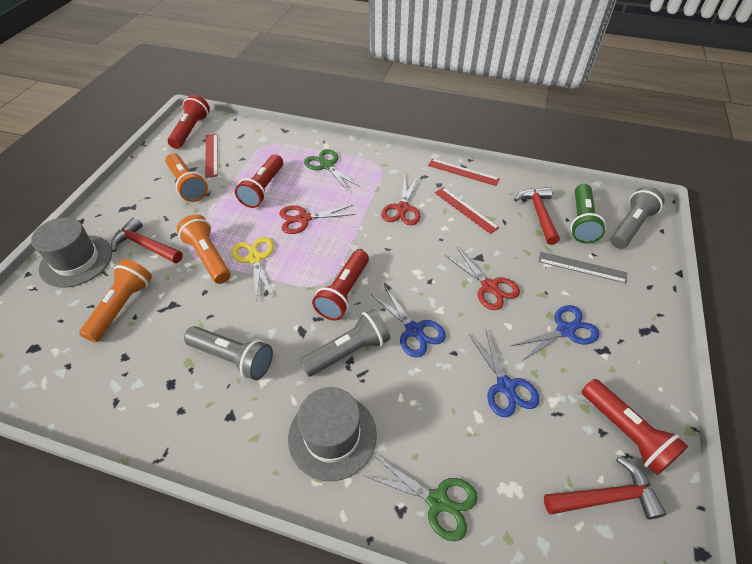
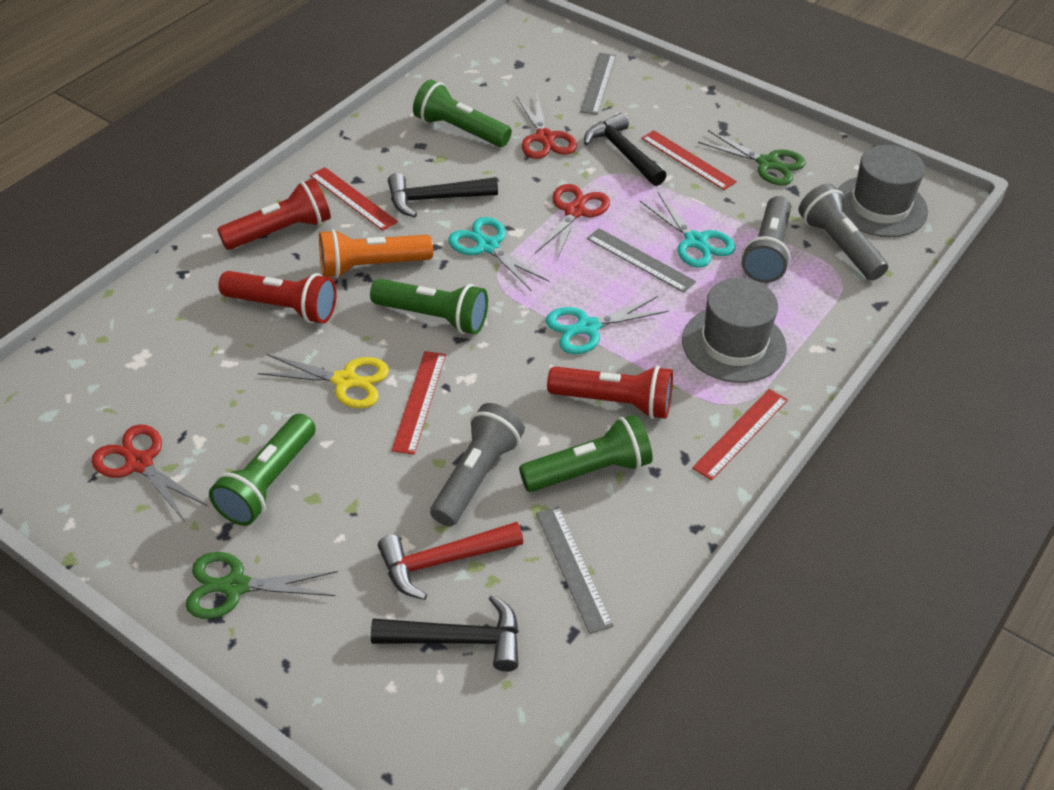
black hammer: 0 -> 3
blue scissors: 3 -> 0
green flashlight: 1 -> 4
grey ruler: 1 -> 3
orange flashlight: 3 -> 1
red flashlight: 4 -> 3
red hammer: 3 -> 1
red ruler: 3 -> 4
turquoise scissors: 0 -> 3

